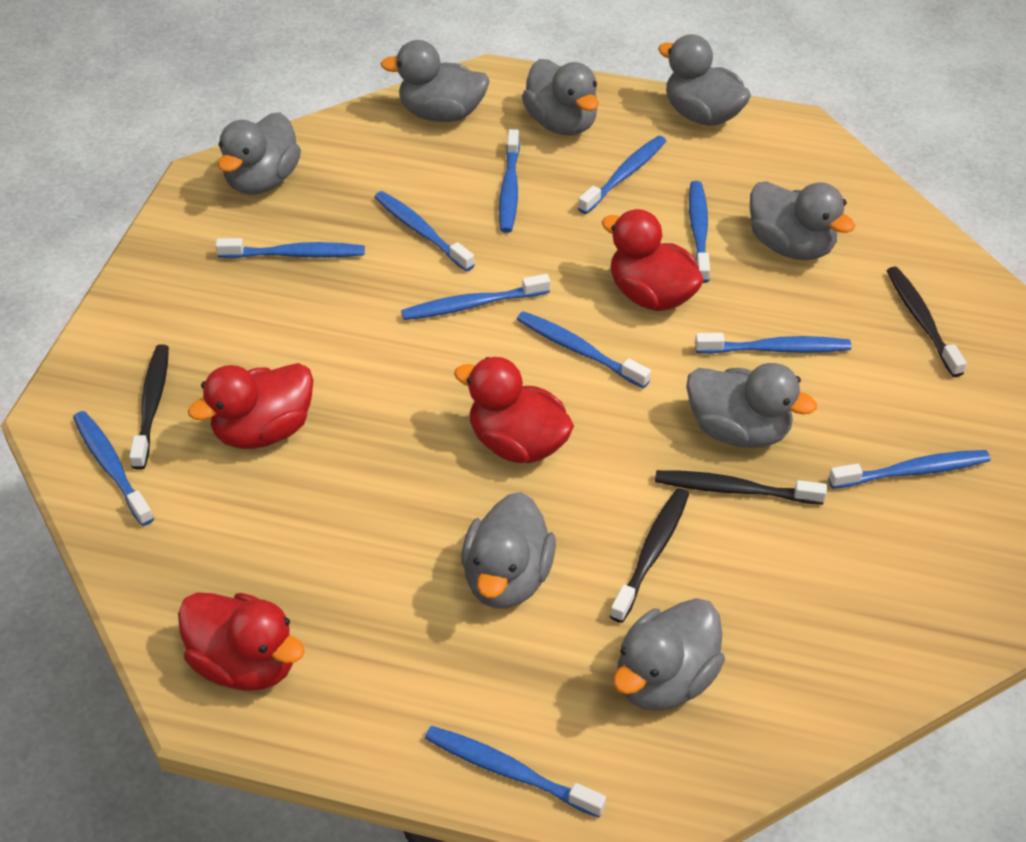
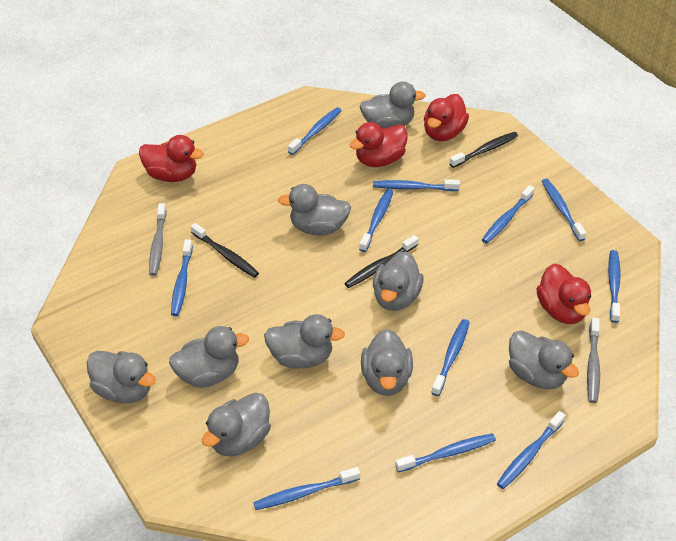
black toothbrush: 4 -> 3
grey duck: 8 -> 9
grey toothbrush: 0 -> 2

